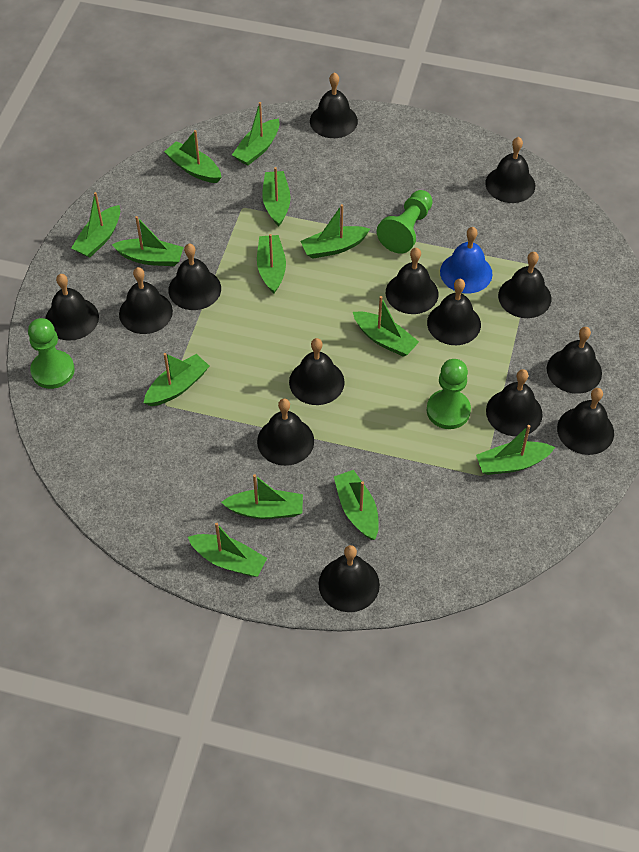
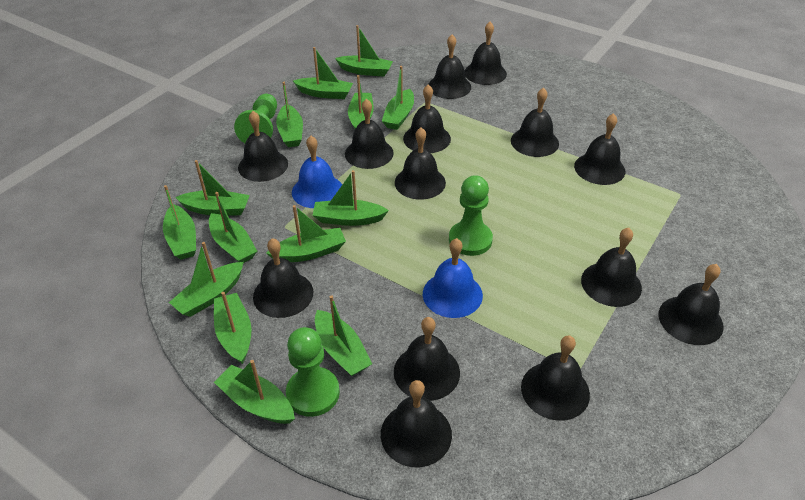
blue bell: 1 -> 2
green boat: 13 -> 14

